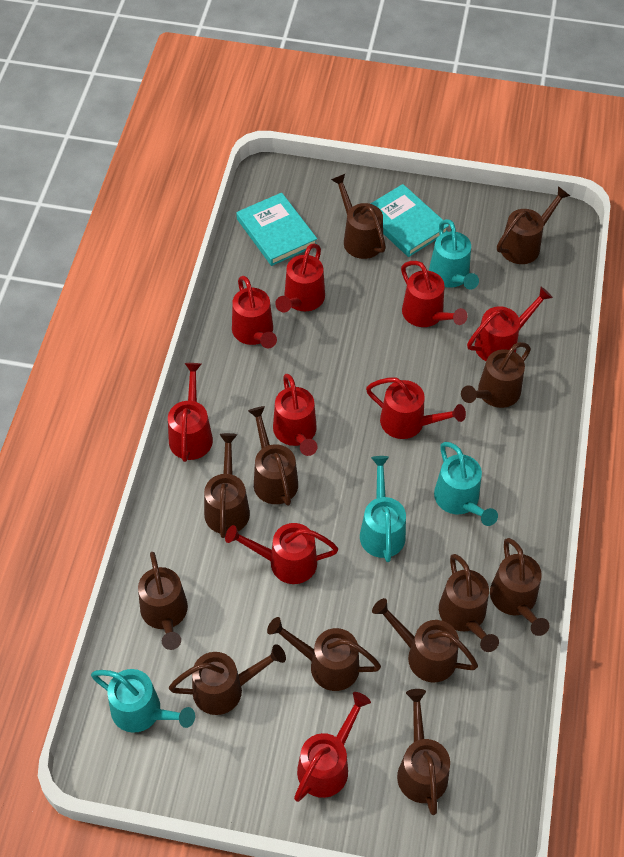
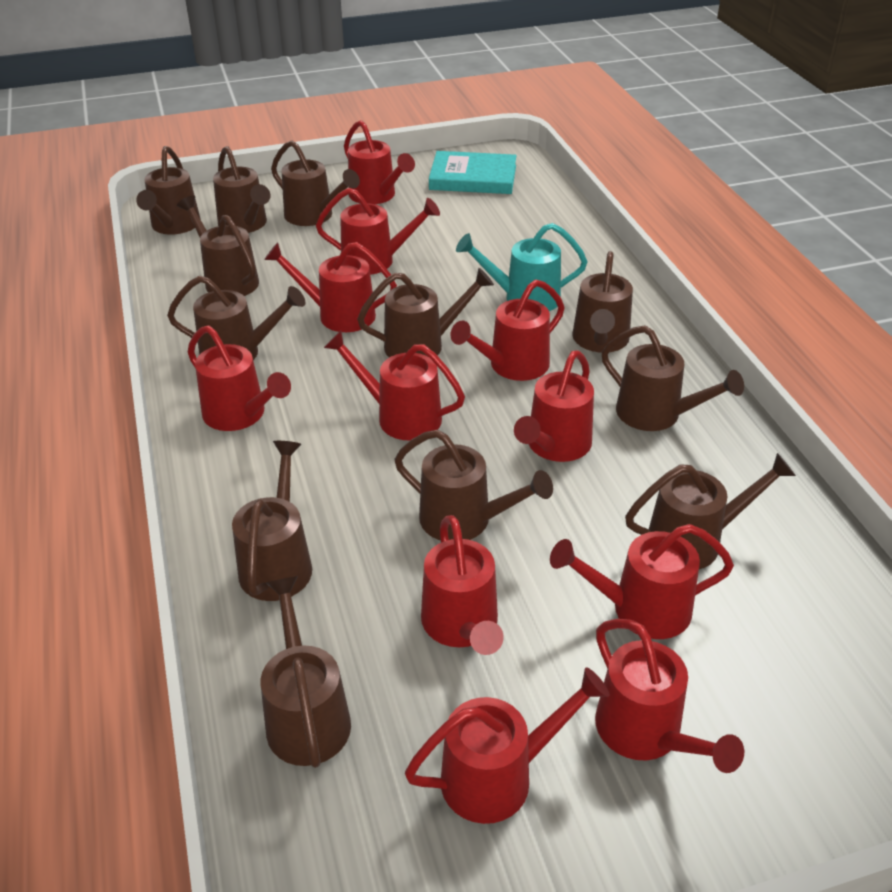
red watering can: 9 -> 11
turquoise book: 2 -> 1
turquoise watering can: 4 -> 1

